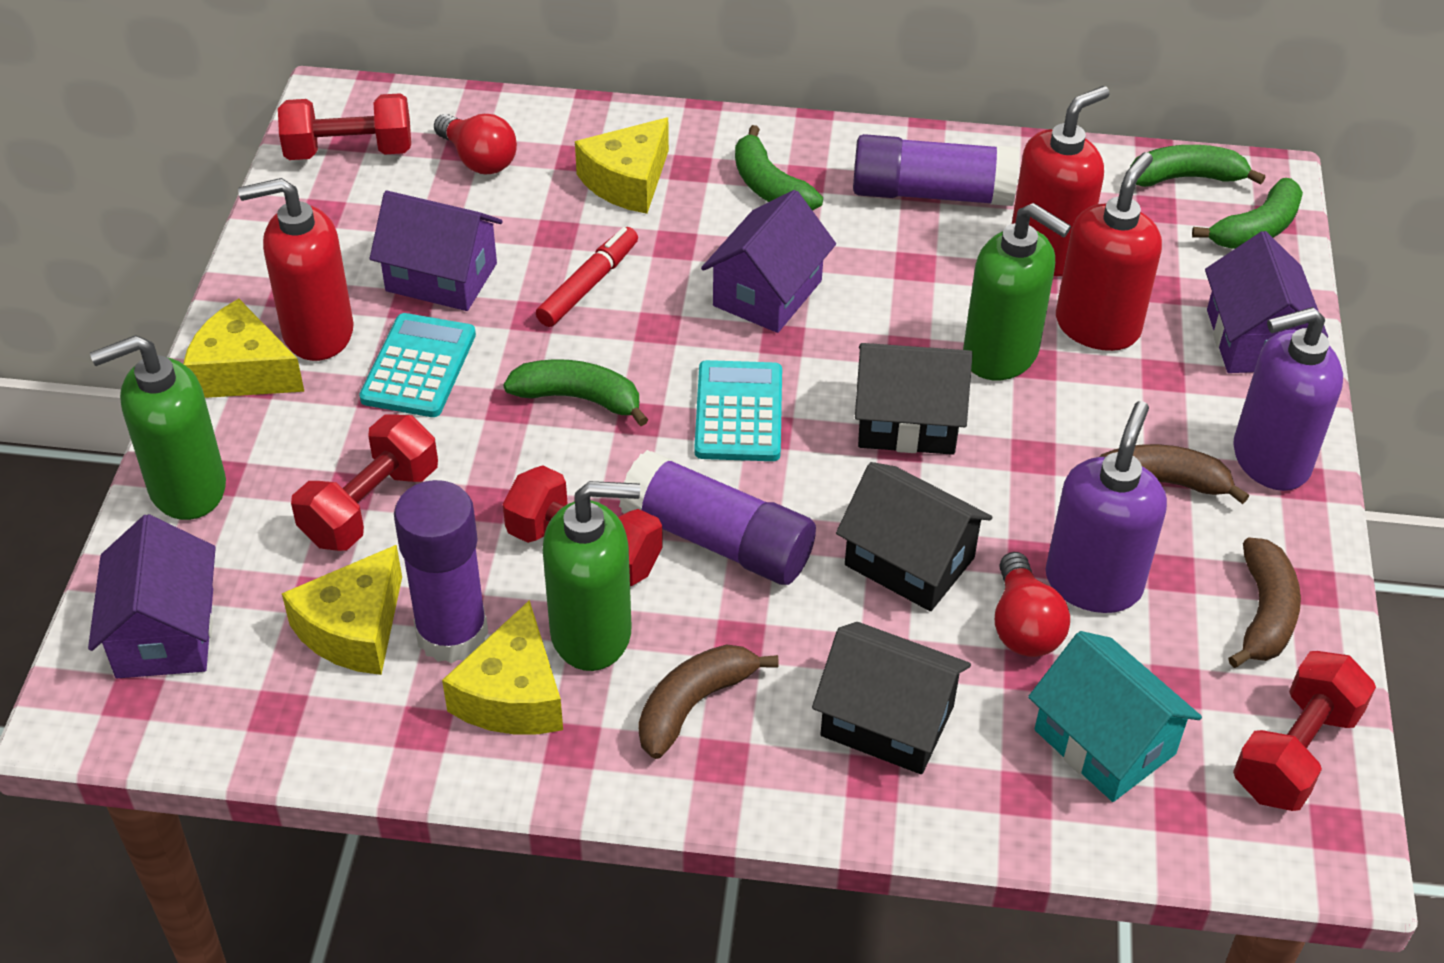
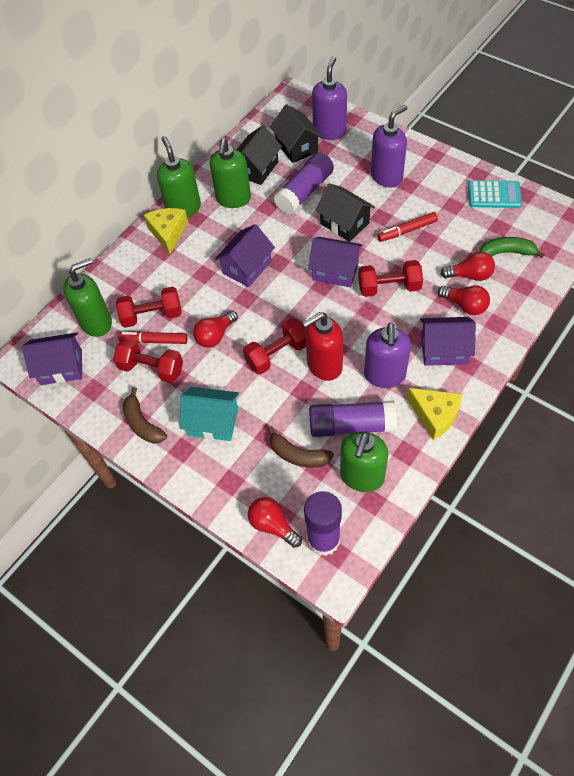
brown banana: 3 -> 2
green banana: 4 -> 1
green soap dispenser: 3 -> 4
purple soap dispenser: 2 -> 3
red light bulb: 2 -> 4
red marker: 1 -> 2
red soap dispenser: 3 -> 1
turquoise calculator: 2 -> 1
yellow cheese: 4 -> 2

